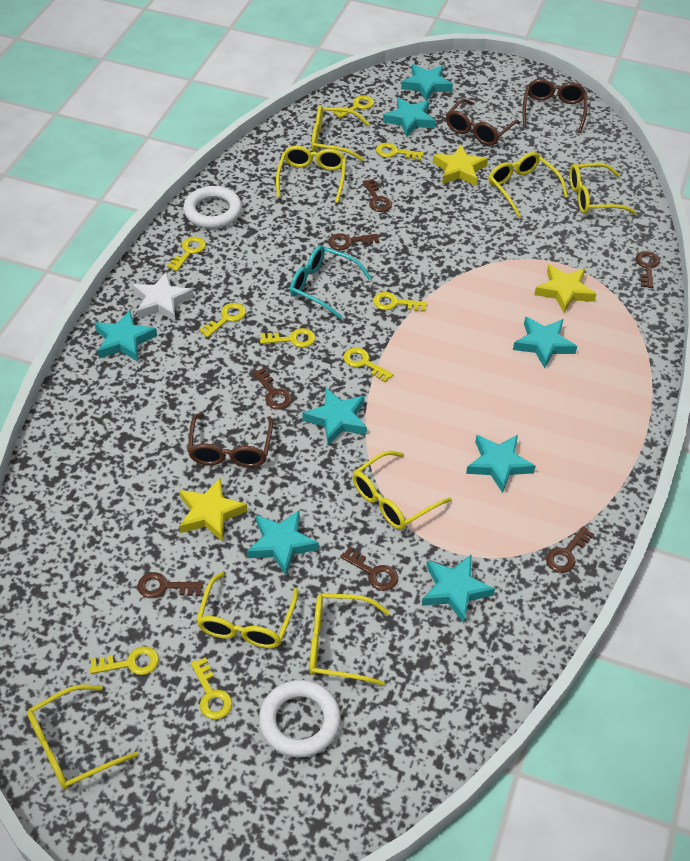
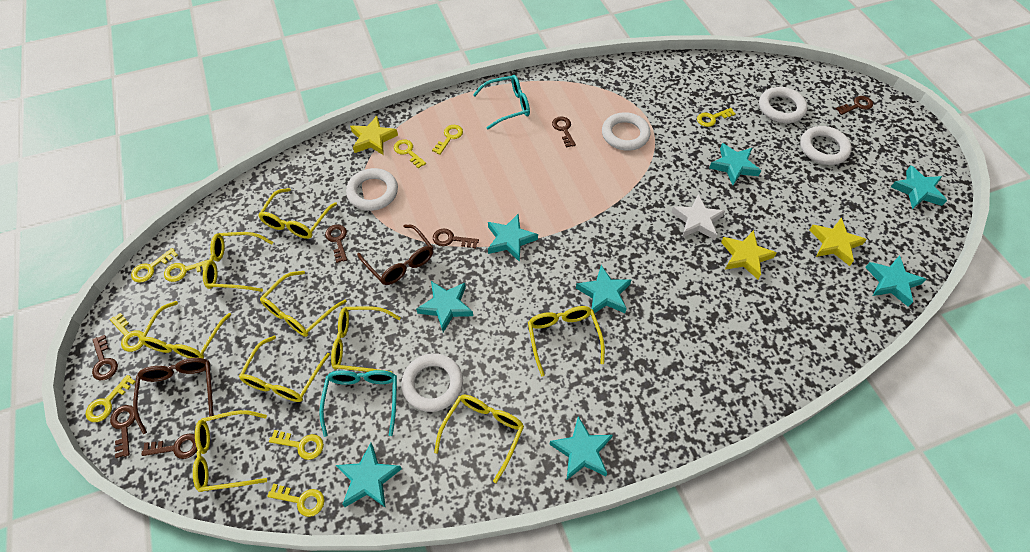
brown glasses: 3 -> 2
turquoise glasses: 1 -> 2
white ring: 2 -> 5
yellow glasses: 8 -> 9

